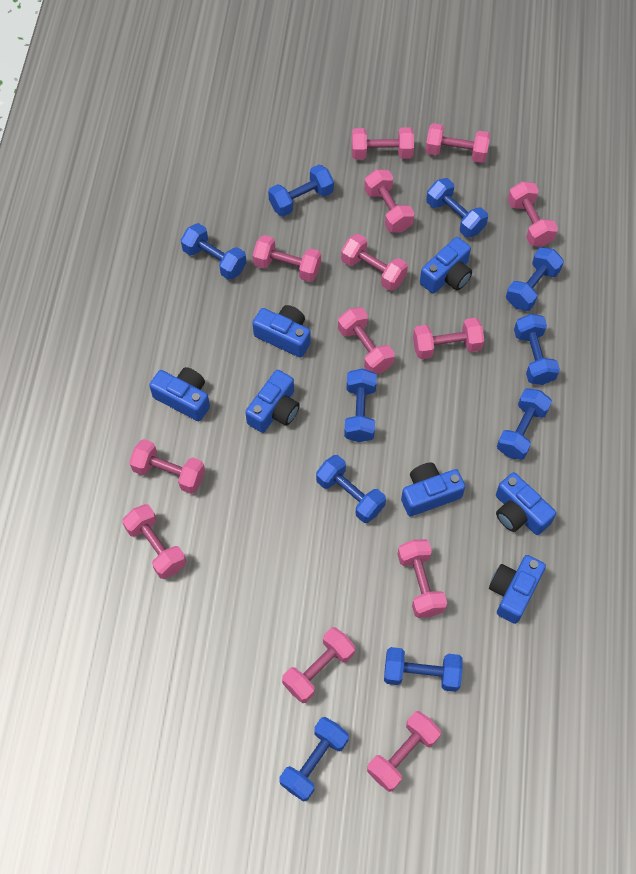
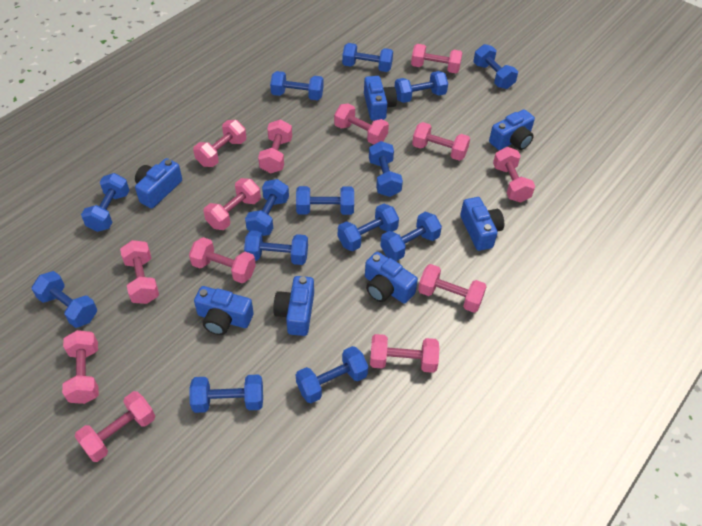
blue dumbbell: 10 -> 14

